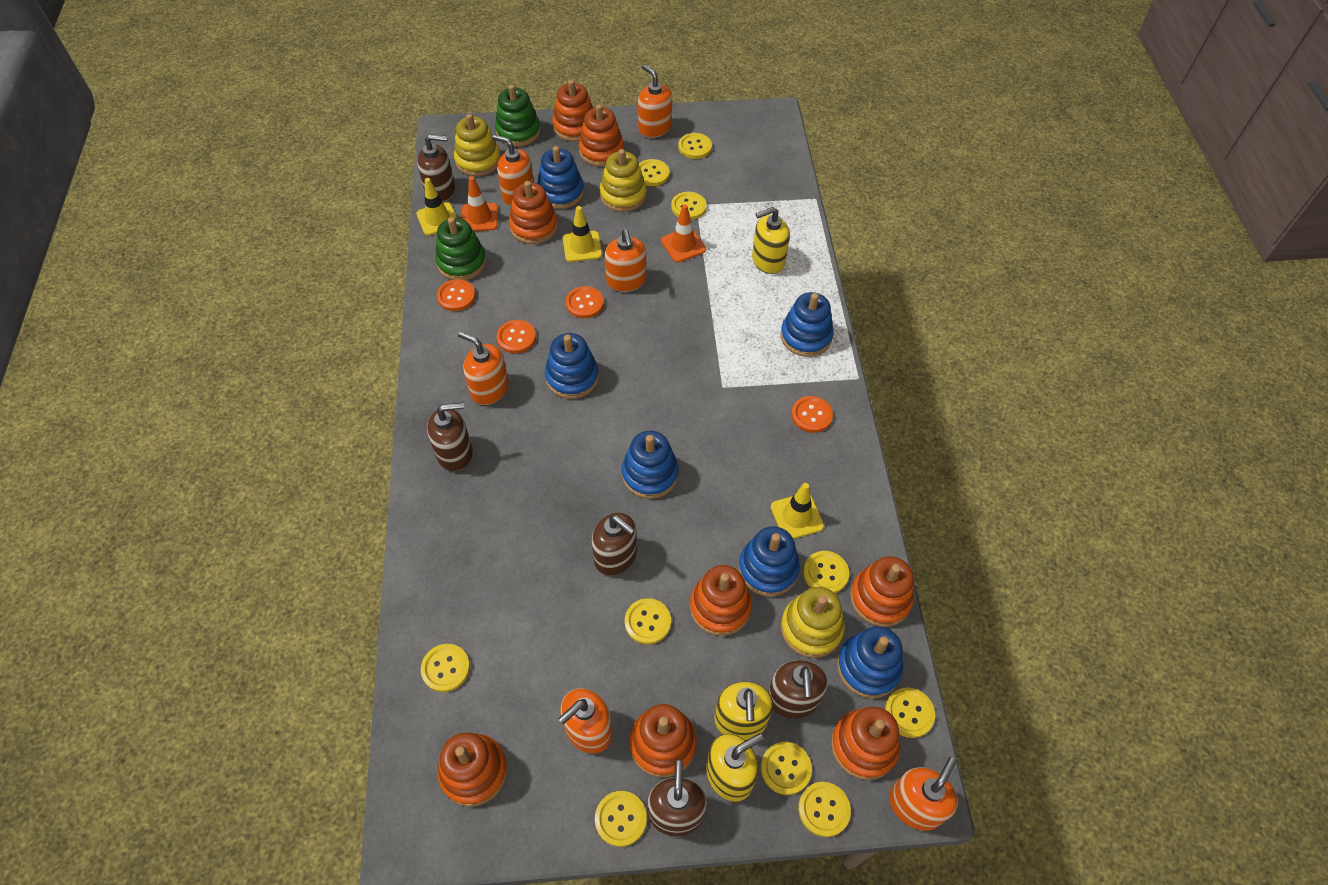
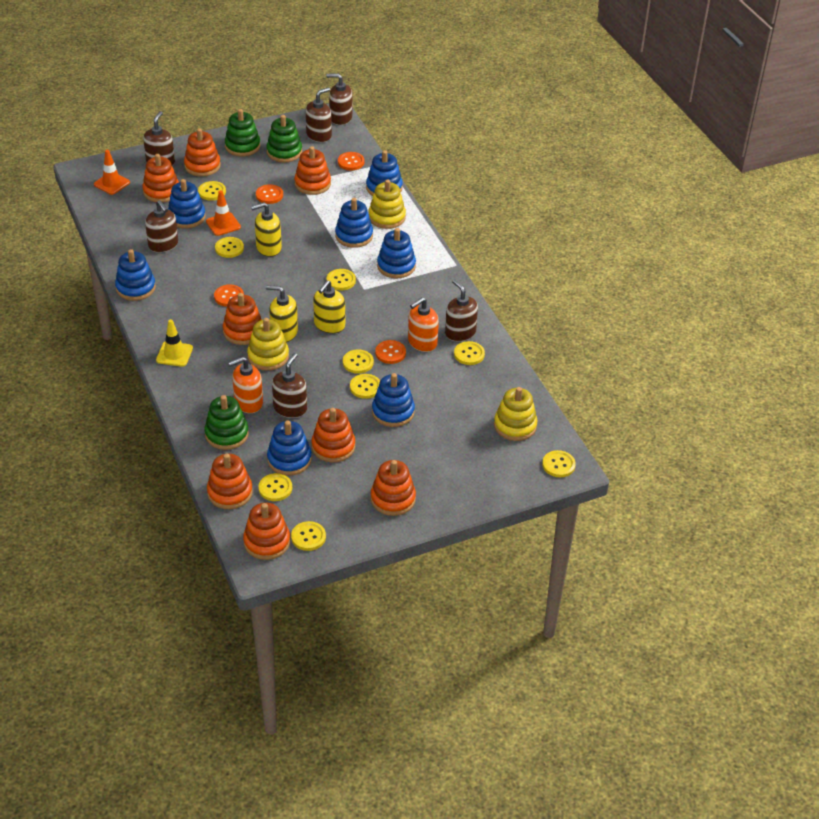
blue stacking toy: 6 -> 7
brown soap dispenser: 5 -> 6
green stacking toy: 2 -> 3
orange soap dispenser: 6 -> 2
yellow button: 10 -> 9
yellow traffic cone: 3 -> 1

